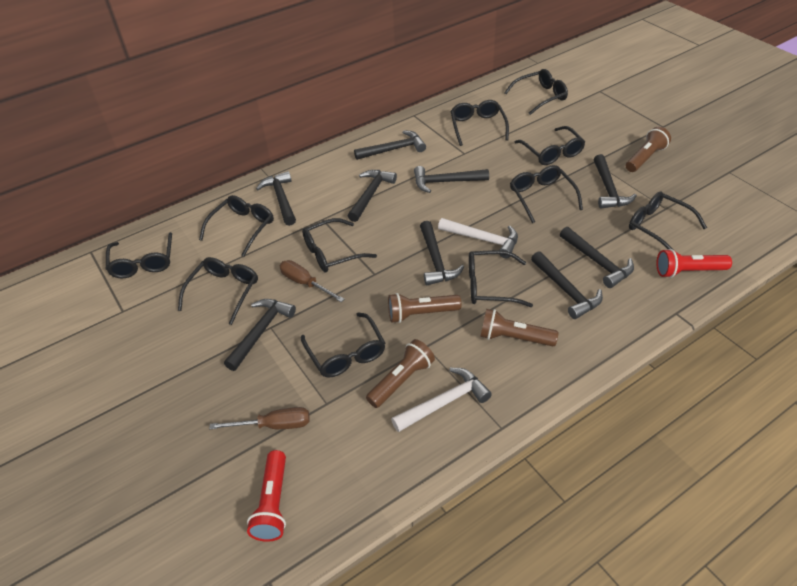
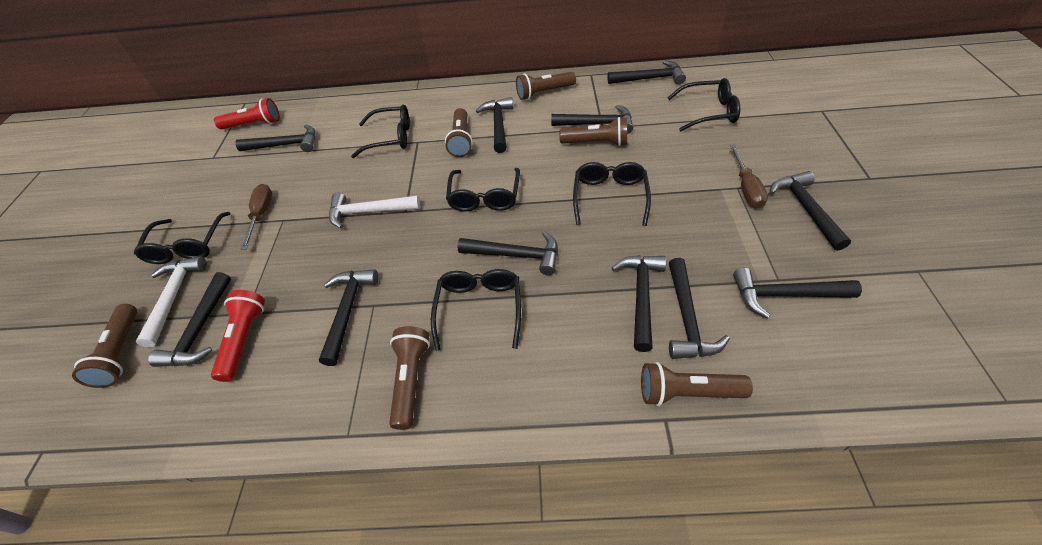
black glasses: 11 -> 6
black hammer: 9 -> 11
brown flashlight: 4 -> 6

